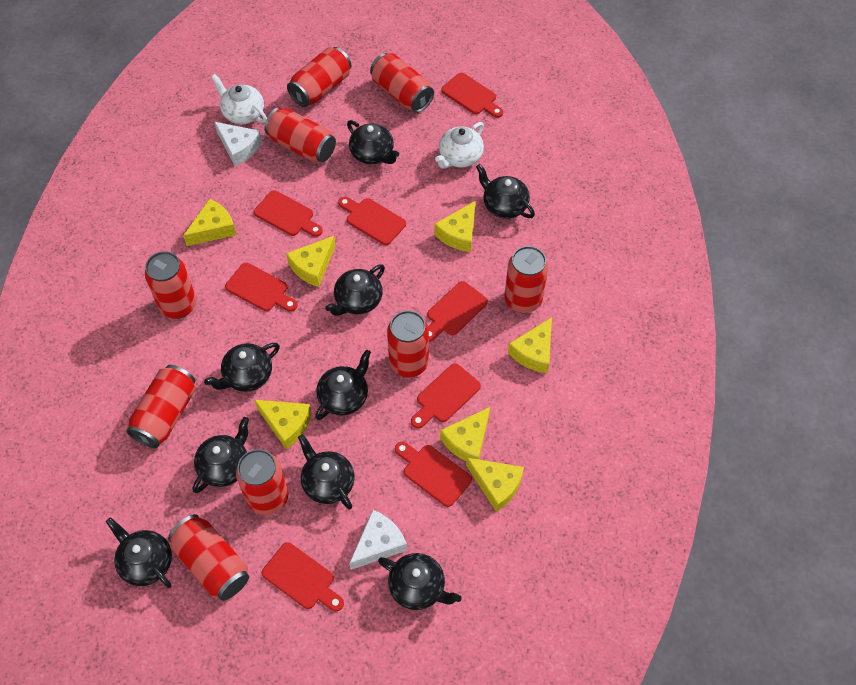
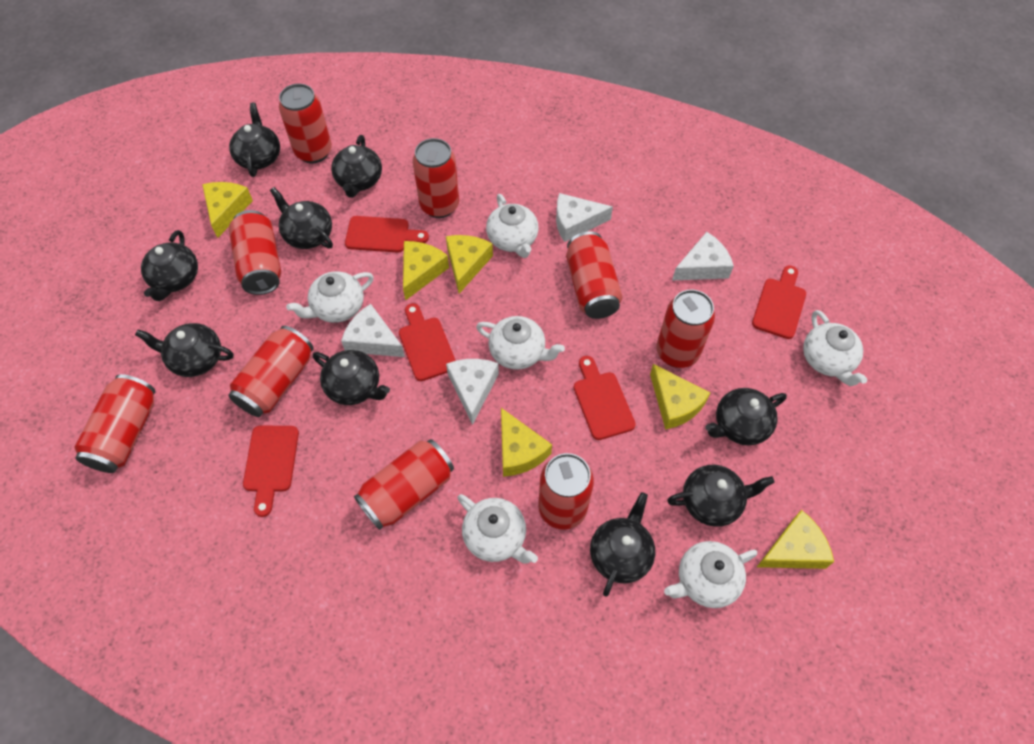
red cutting board: 8 -> 5
white cheese: 2 -> 4
white teapot: 2 -> 6
yellow cheese: 7 -> 6

